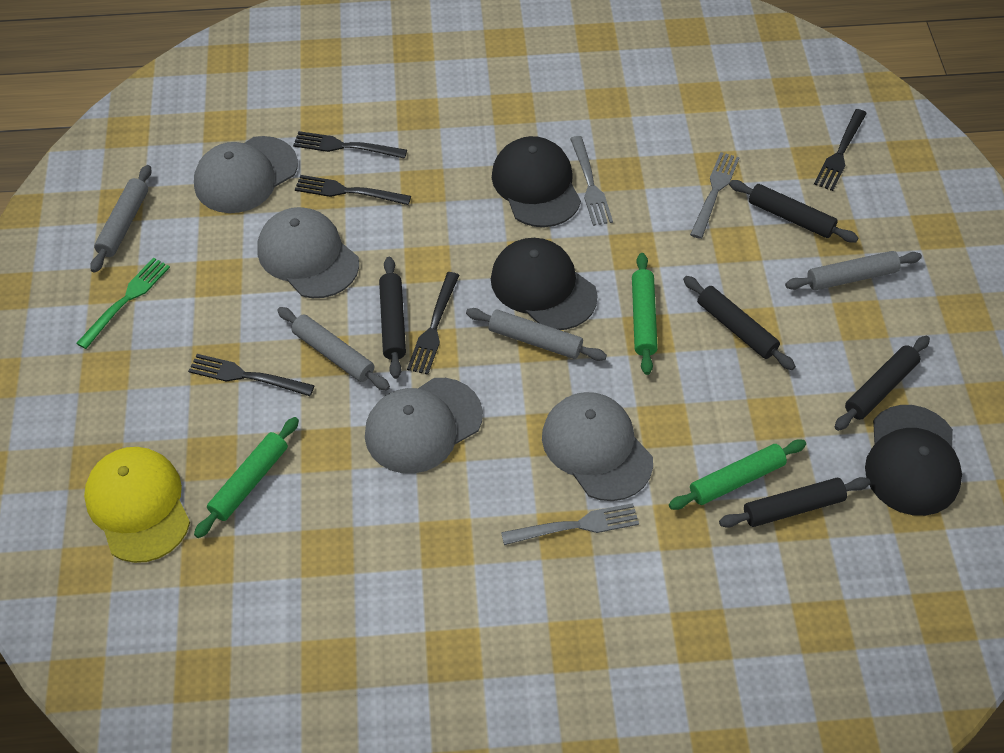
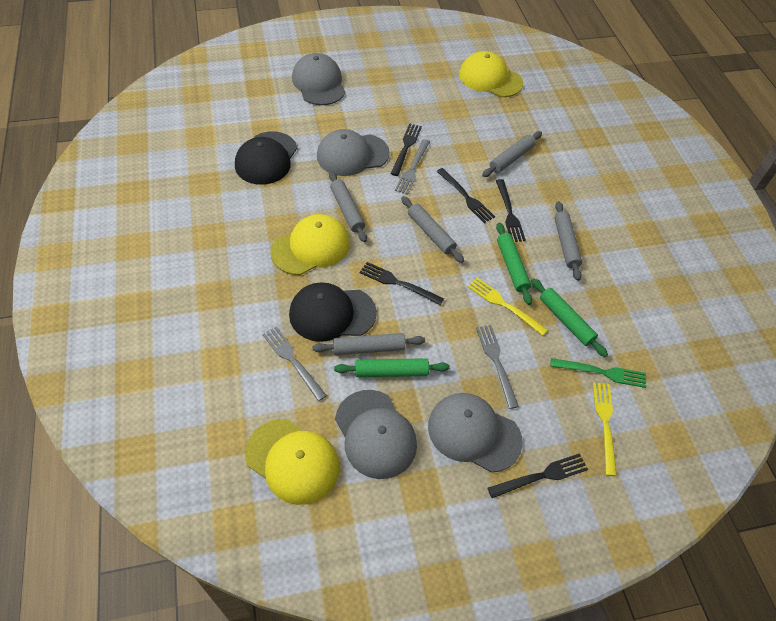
black cap: 3 -> 2
black rolling pin: 5 -> 0
grey rolling pin: 4 -> 5
yellow cap: 1 -> 3
yellow fork: 0 -> 2

